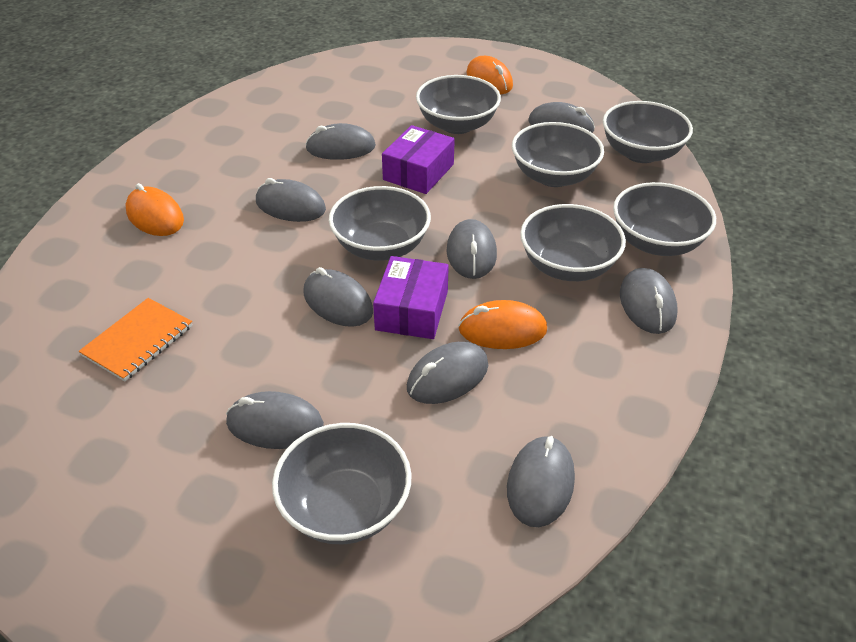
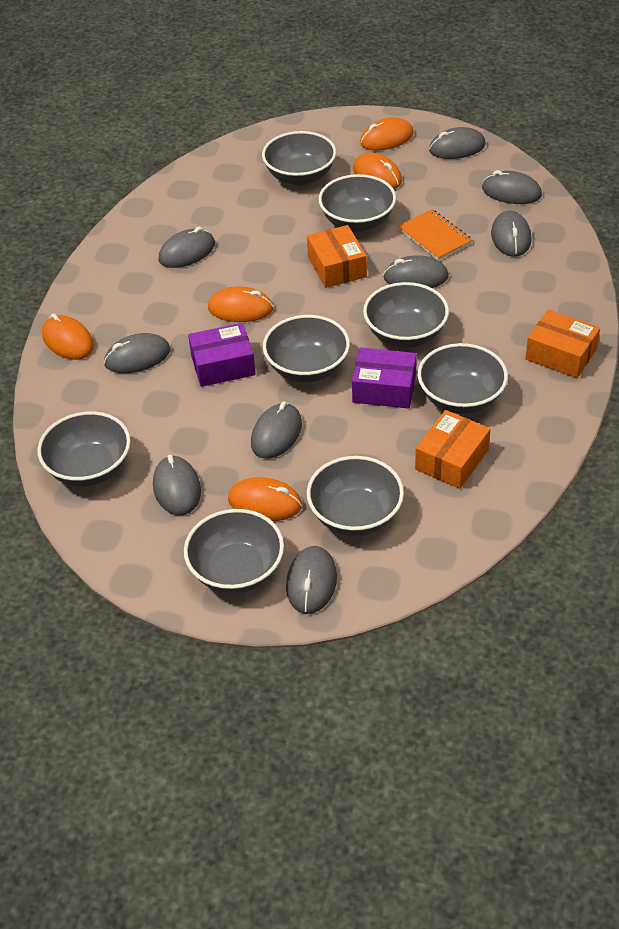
grey bowl: 7 -> 8
orange box: 0 -> 3
orange mouse: 3 -> 5

